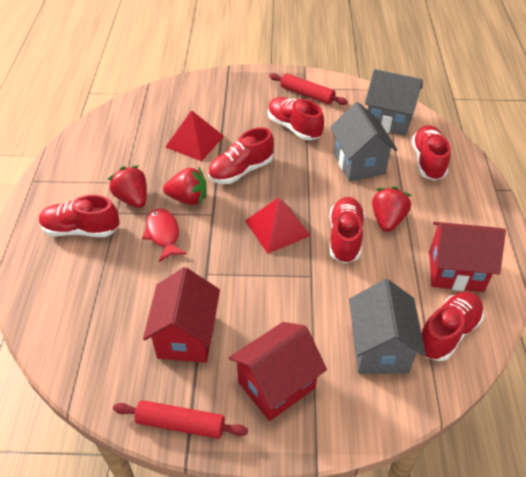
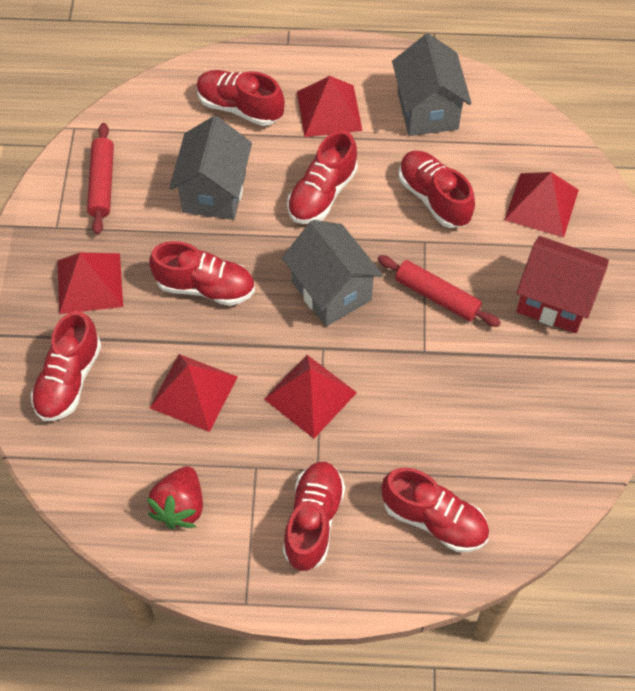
red fish: 1 -> 0
red house: 3 -> 1
red pyramid: 2 -> 5
red shoe: 6 -> 7
red strawberry: 3 -> 1

